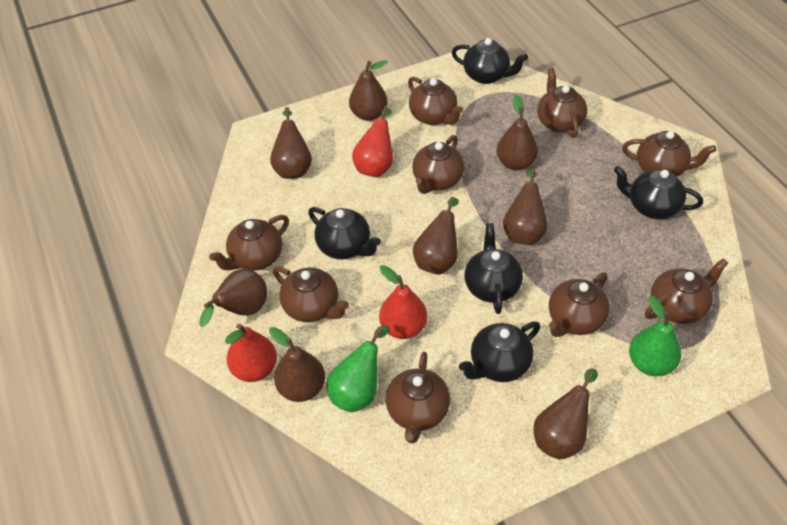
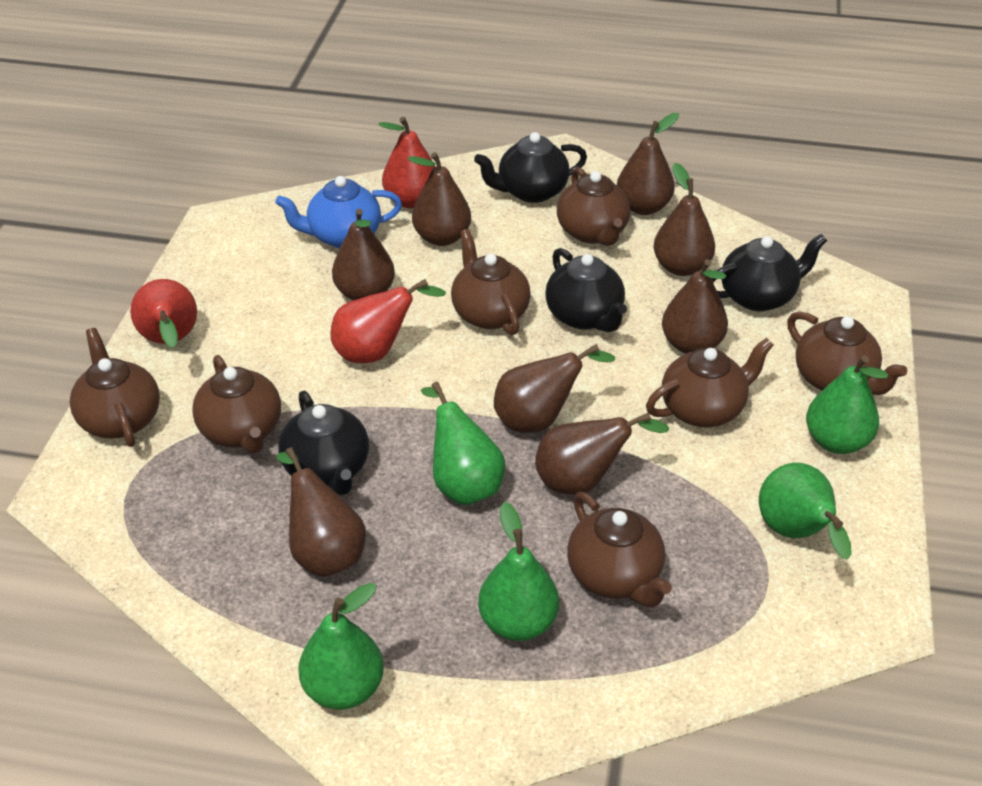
black teapot: 5 -> 4
blue teapot: 0 -> 1
brown teapot: 9 -> 7
green pear: 2 -> 5

